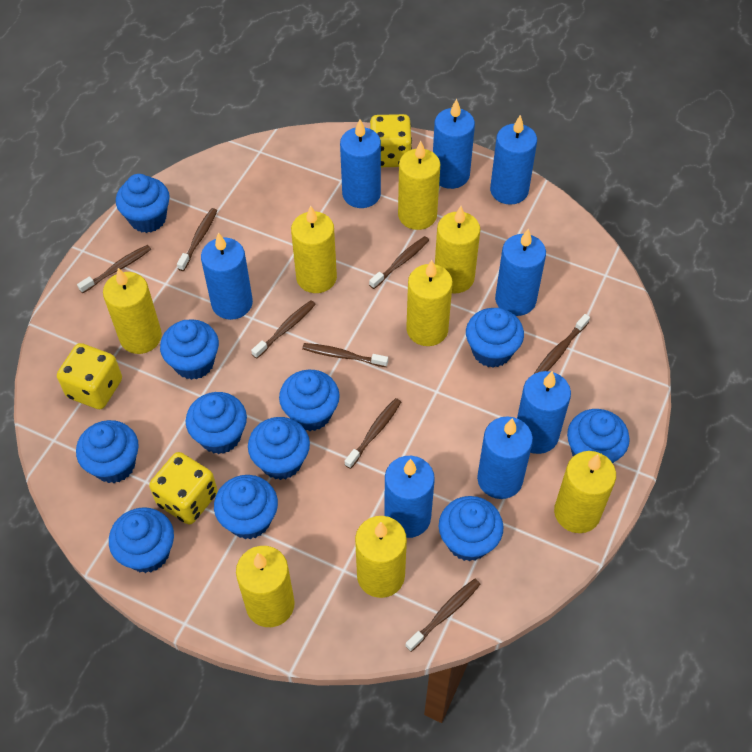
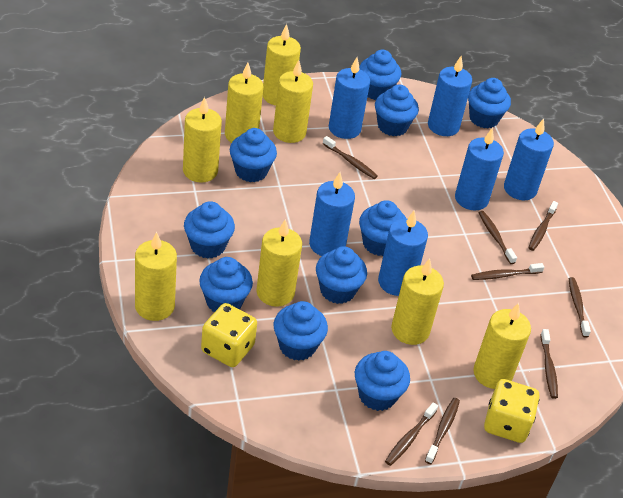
blue candle: 8 -> 6
blue cupcake: 11 -> 10
yellow dice: 3 -> 2

